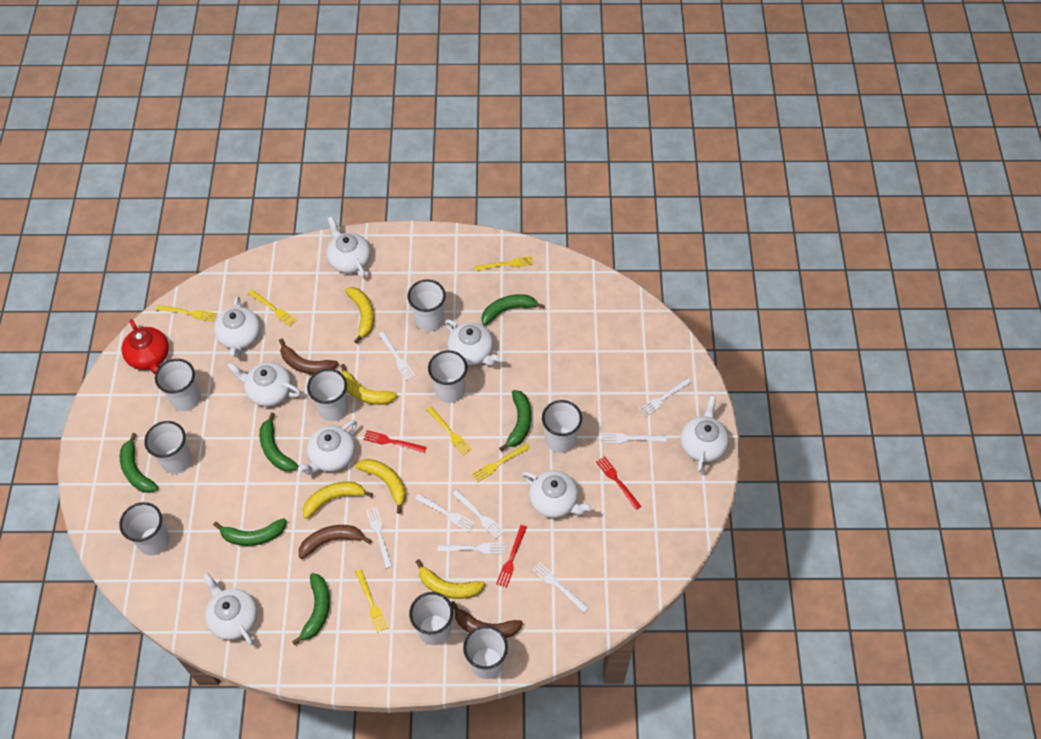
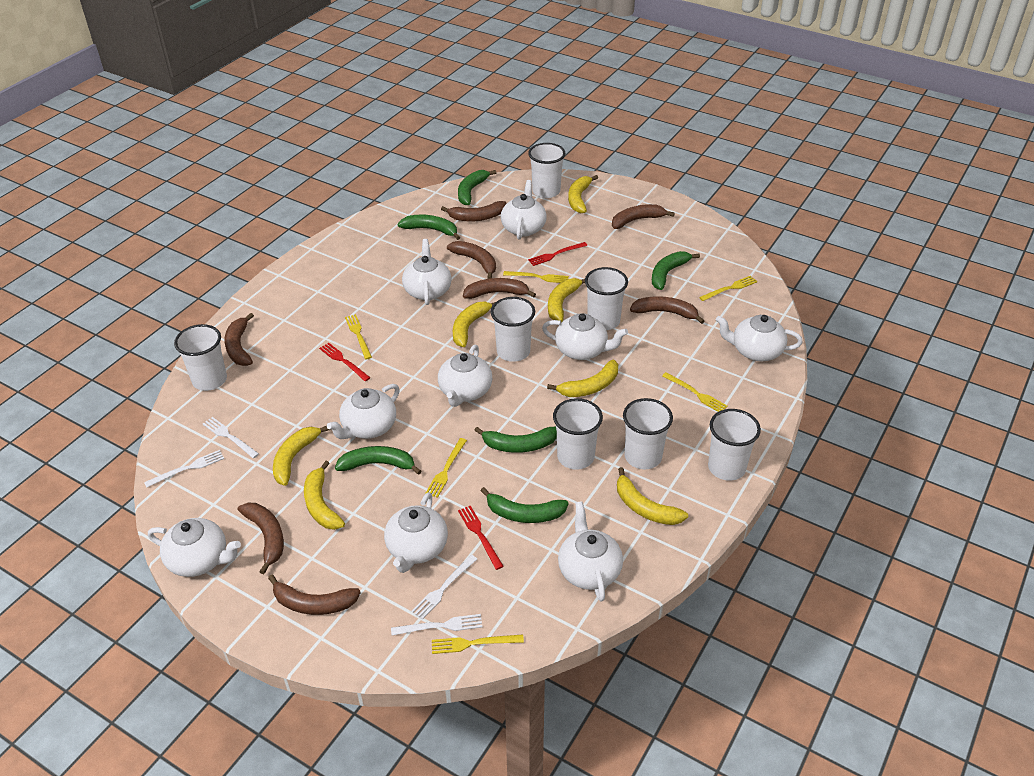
brown banana: 3 -> 8
red teapot: 1 -> 0
white cup: 9 -> 7
white fork: 8 -> 4
white teapot: 8 -> 9
yellow banana: 5 -> 7

